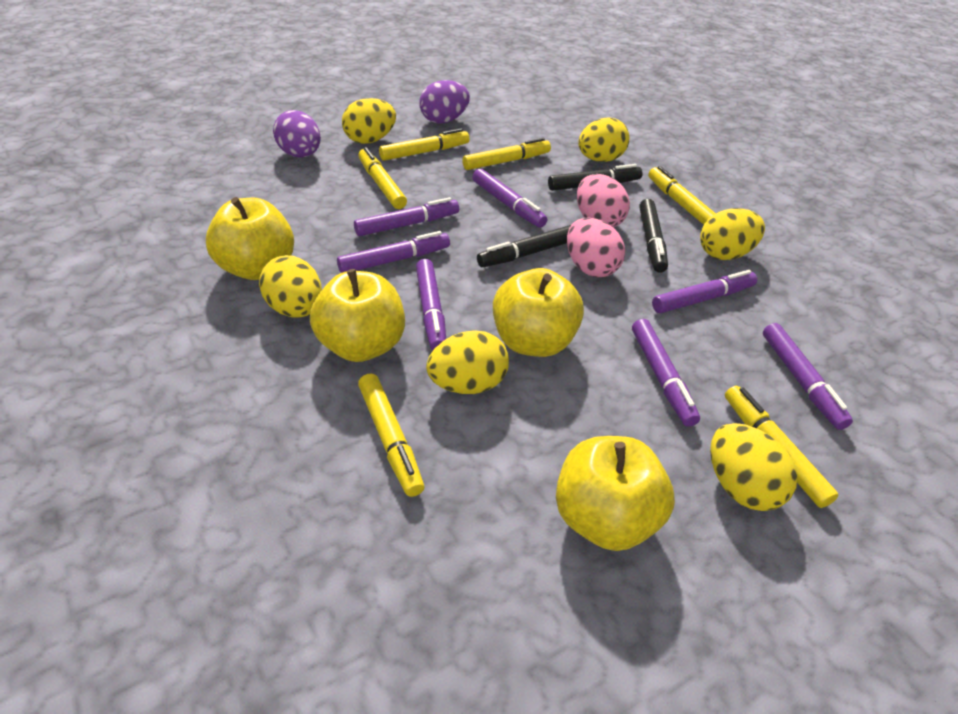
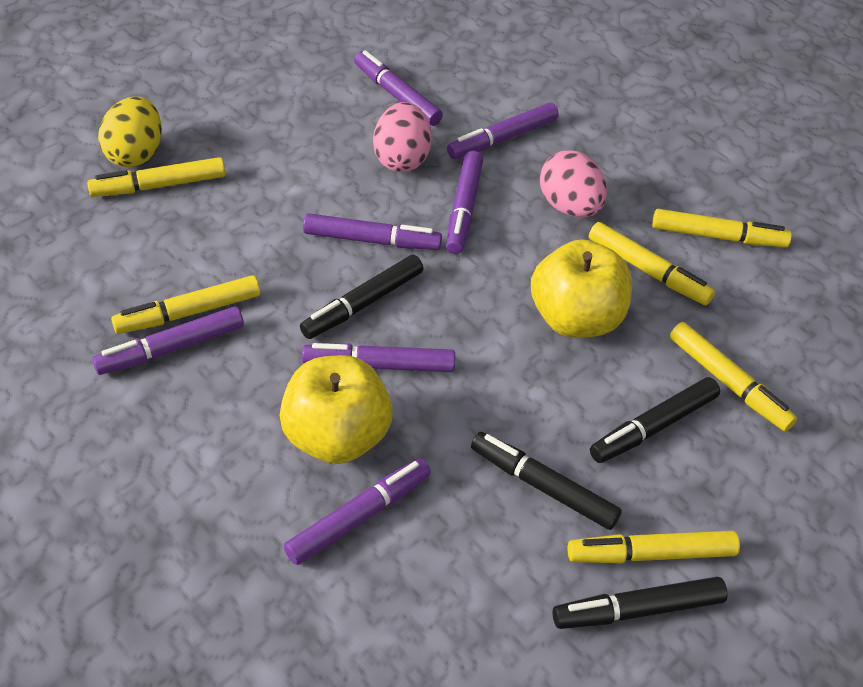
black marker: 3 -> 4
purple egg: 2 -> 0
yellow apple: 4 -> 2
yellow egg: 6 -> 1

